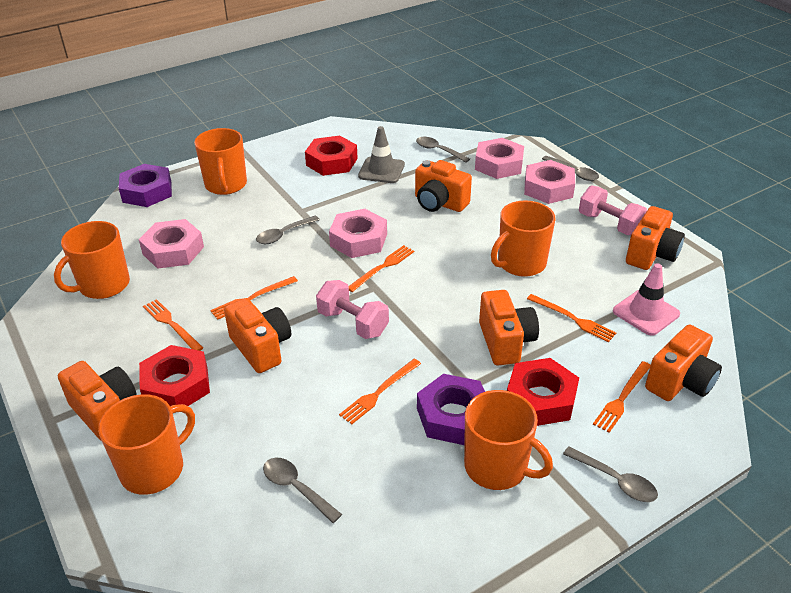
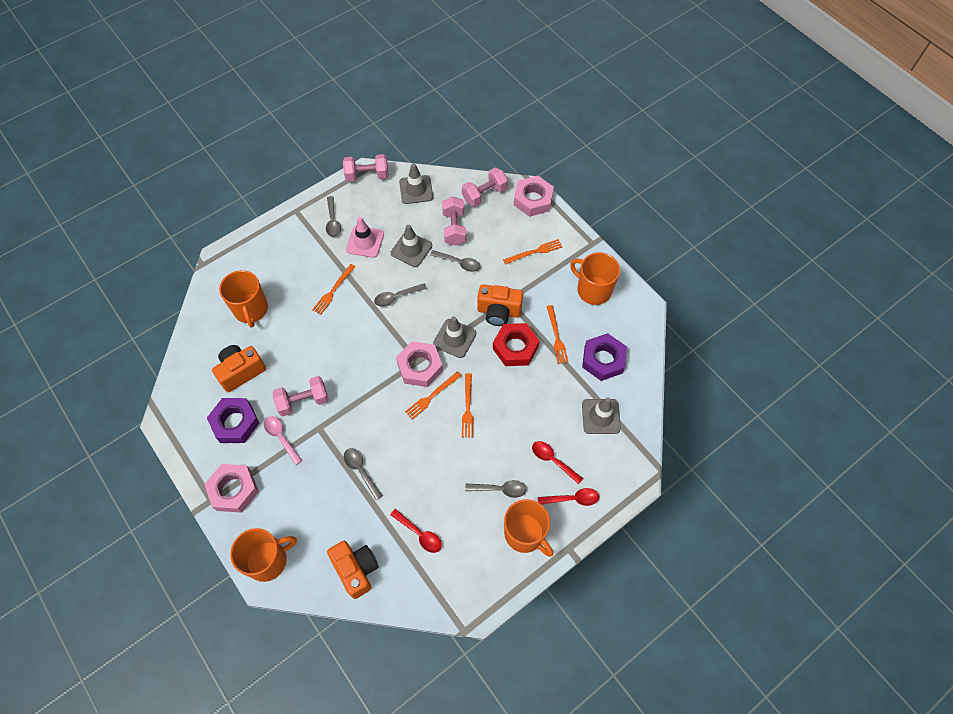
grey traffic cone: 1 -> 4
orange camera: 6 -> 3
orange fork: 6 -> 5
orange mug: 5 -> 4
pink dumbbell: 2 -> 4
pink nut: 4 -> 3
pink spoon: 0 -> 1
red nut: 3 -> 1
red spoon: 0 -> 3

